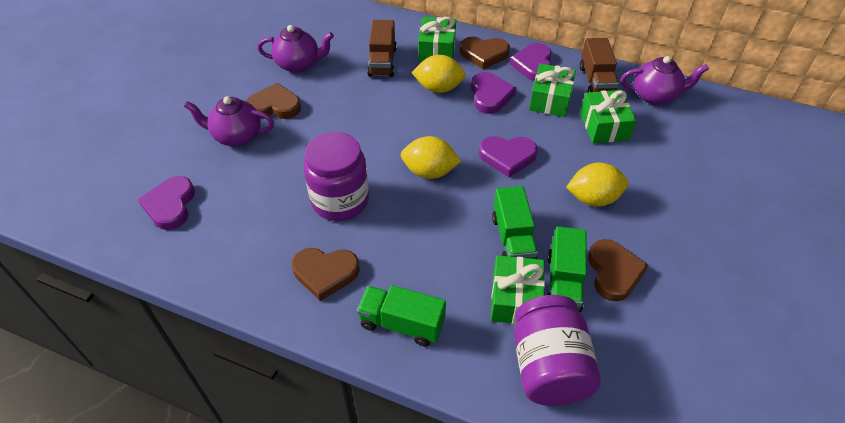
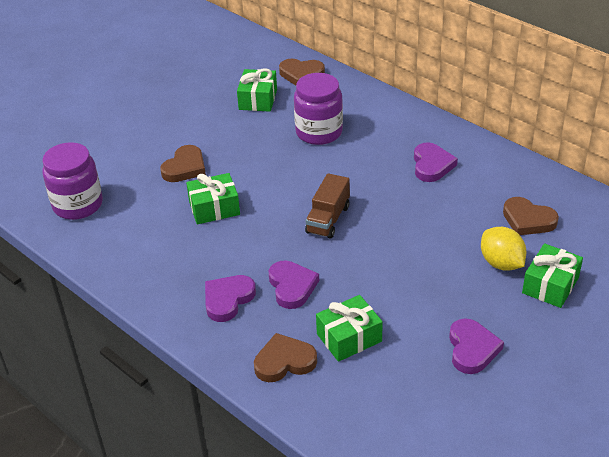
brown truck: 2 -> 1
green truck: 3 -> 0
purple teapot: 3 -> 0
yellow lemon: 3 -> 1

